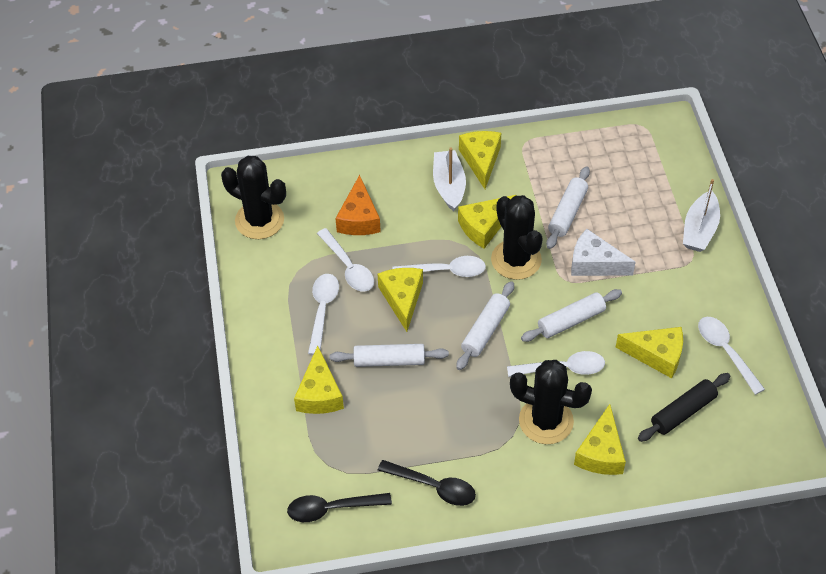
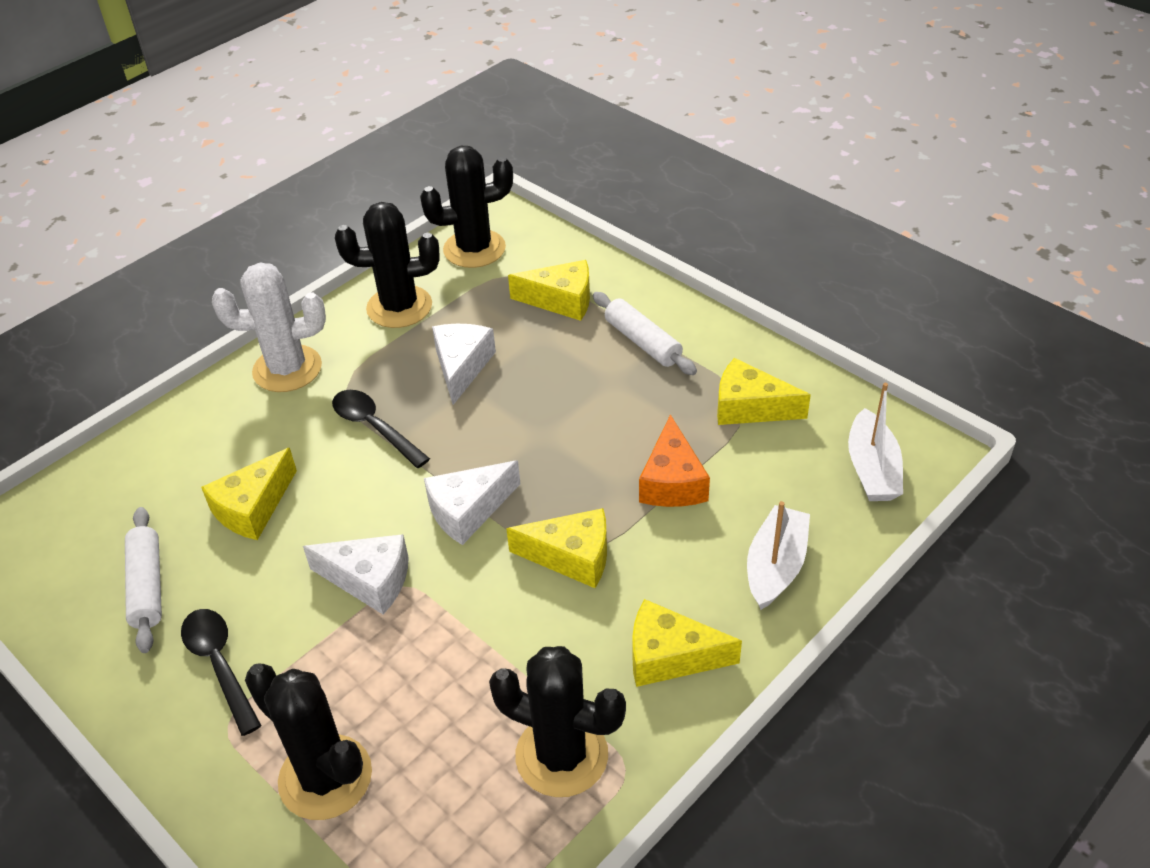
black cactus: 3 -> 4
black rolling pin: 1 -> 0
white cactus: 0 -> 1
white cheese: 1 -> 3
white rolling pin: 4 -> 2
white spoon: 5 -> 0
yellow cheese: 6 -> 5

